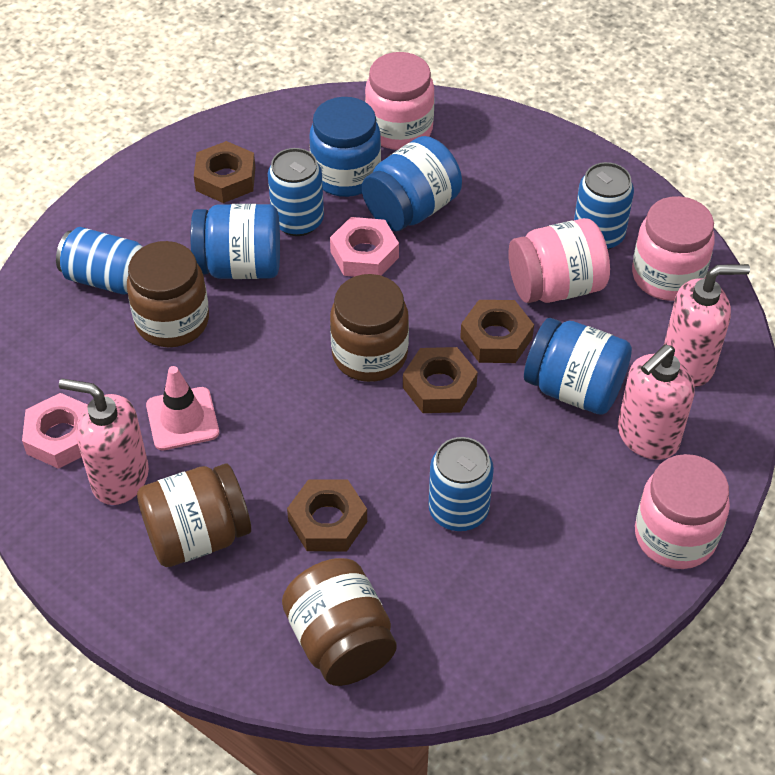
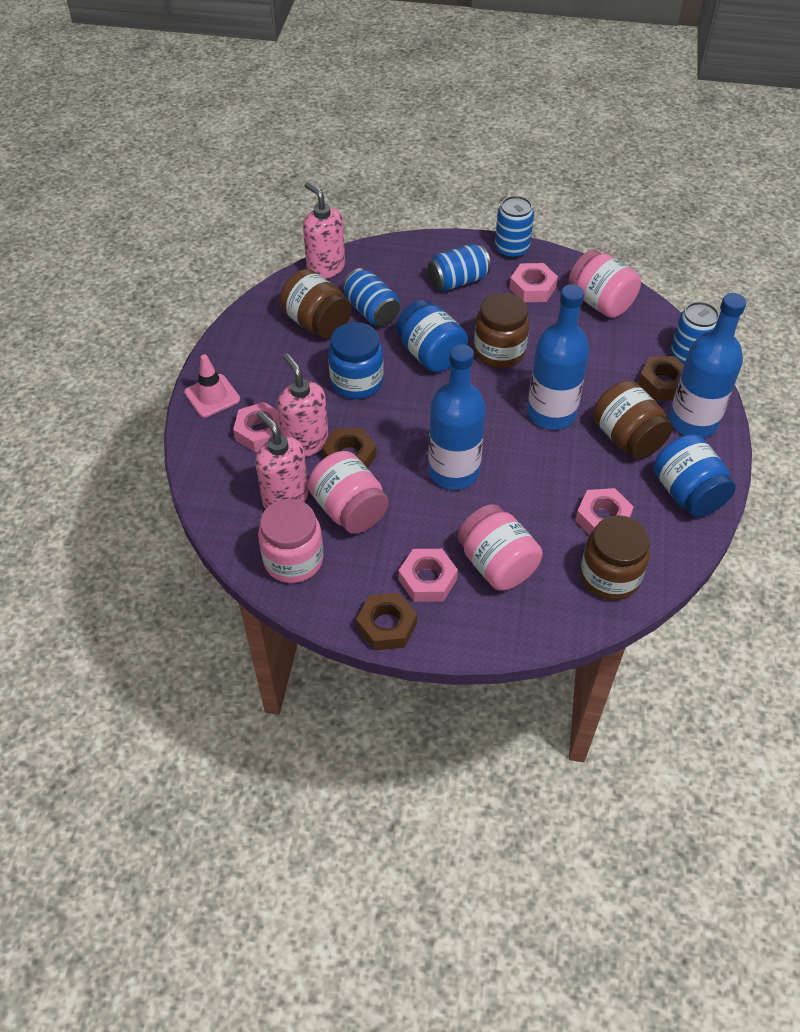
blue bottle: 0 -> 3
blue jar: 4 -> 3
brown nut: 4 -> 3
pink nut: 2 -> 4

